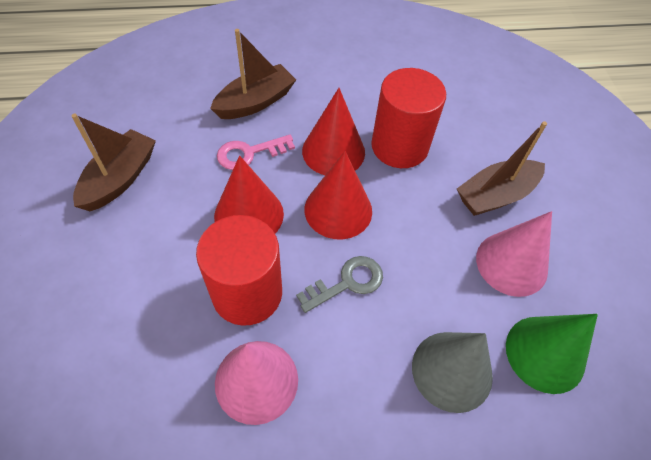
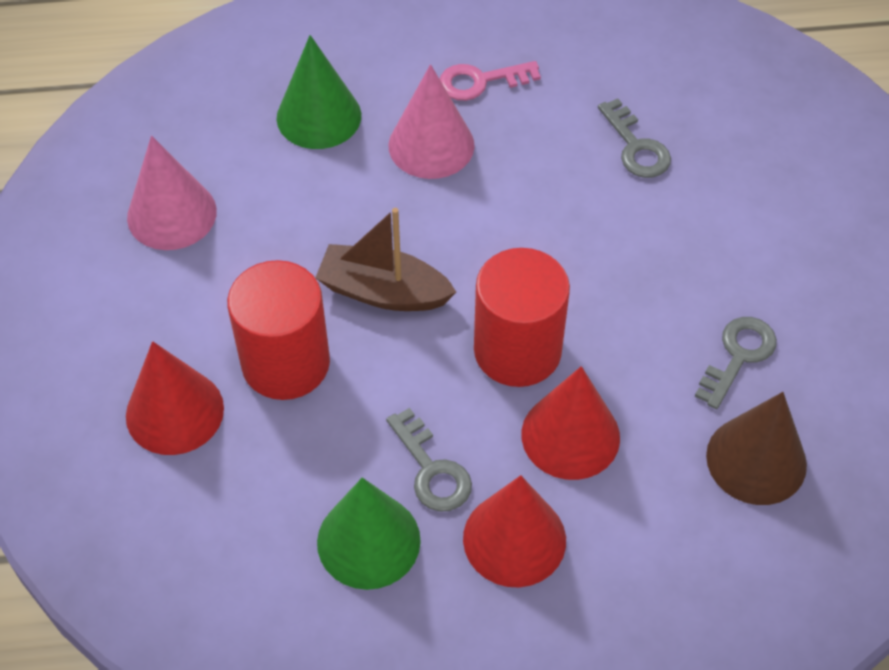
brown boat: 3 -> 1
brown cone: 0 -> 1
green cone: 1 -> 2
grey cone: 1 -> 0
grey key: 1 -> 3

